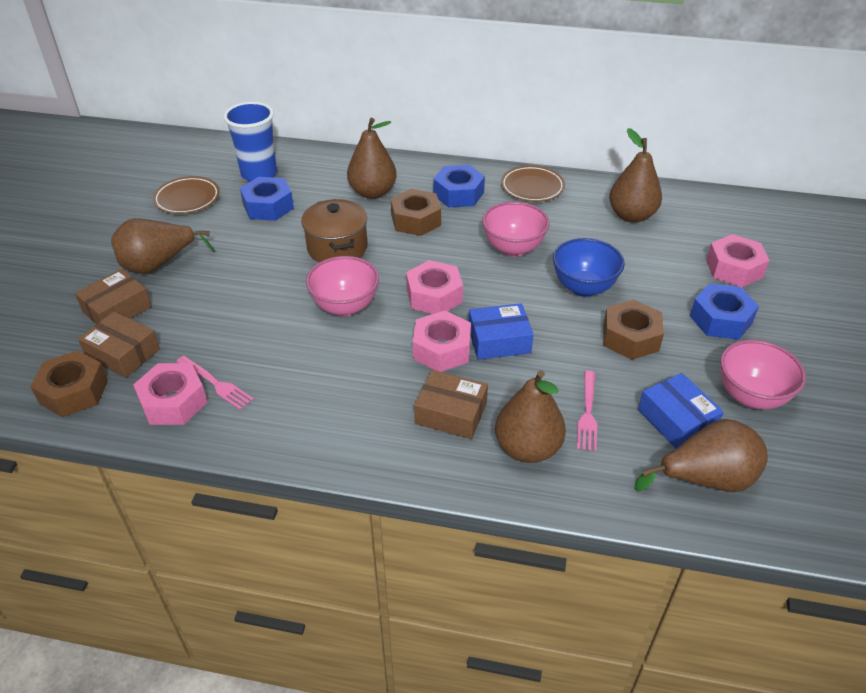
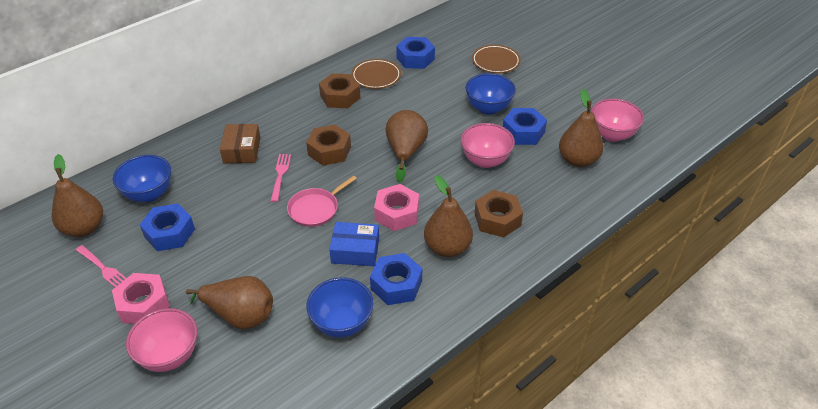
blue bowl: 1 -> 3
blue box: 2 -> 1
blue cup: 1 -> 0
blue nut: 3 -> 4
brown box: 3 -> 1
brown pot: 1 -> 0
pink nut: 4 -> 2
pink pan: 0 -> 1

